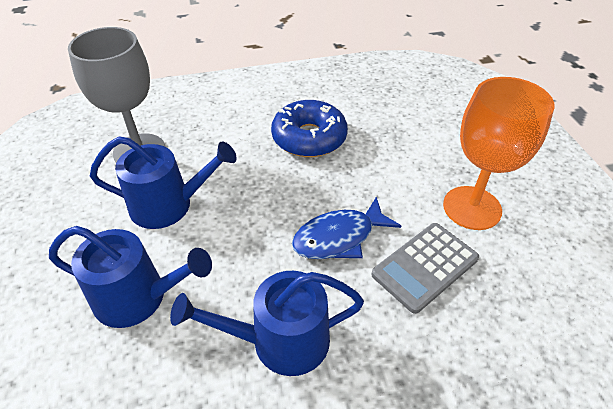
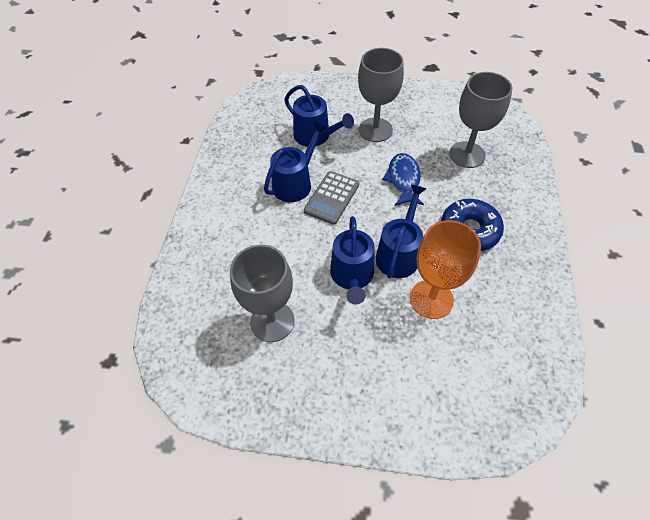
blue watering can: 3 -> 4
grey goblet: 1 -> 3

